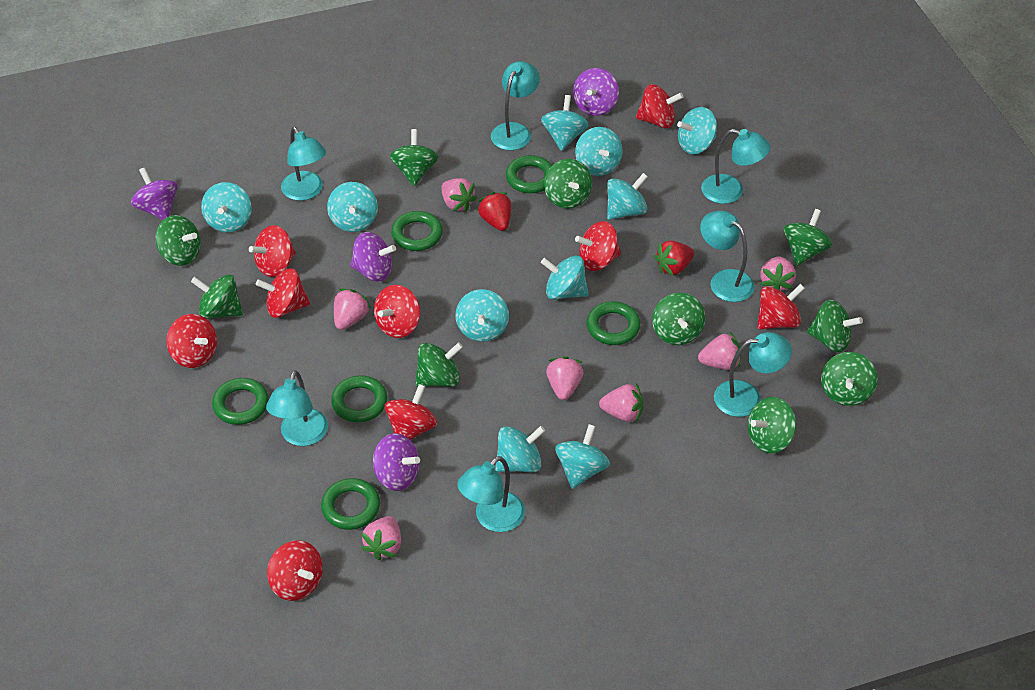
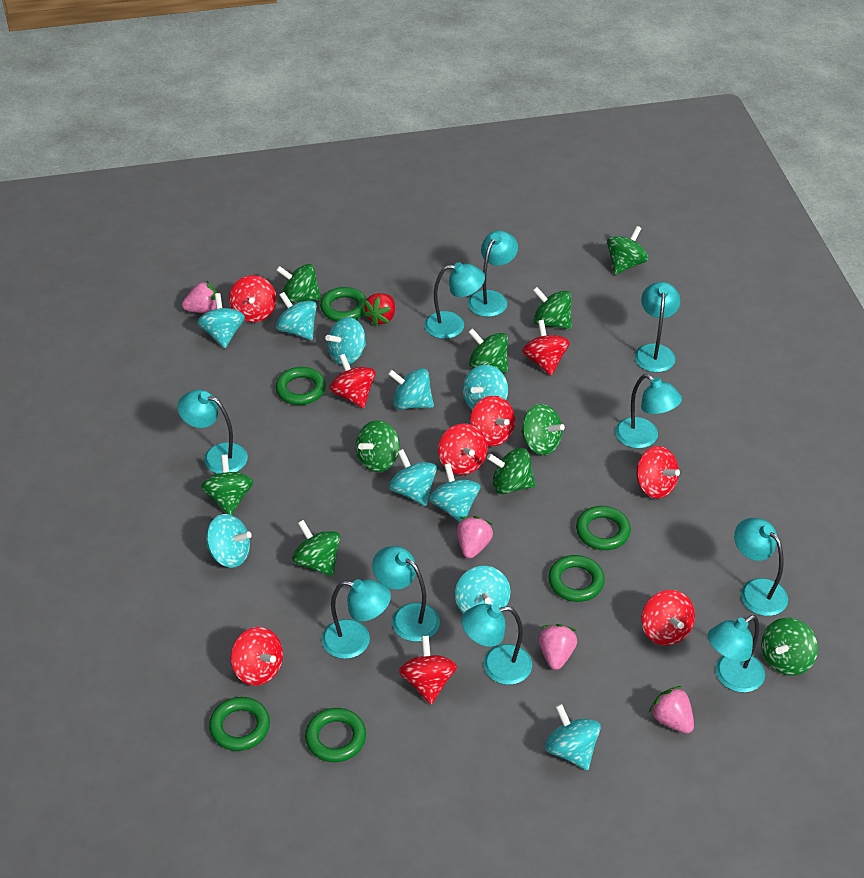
pink strawberry: 7 -> 4
purple spinning top: 4 -> 0
red strawberry: 2 -> 1
turquoise lamp: 7 -> 10

